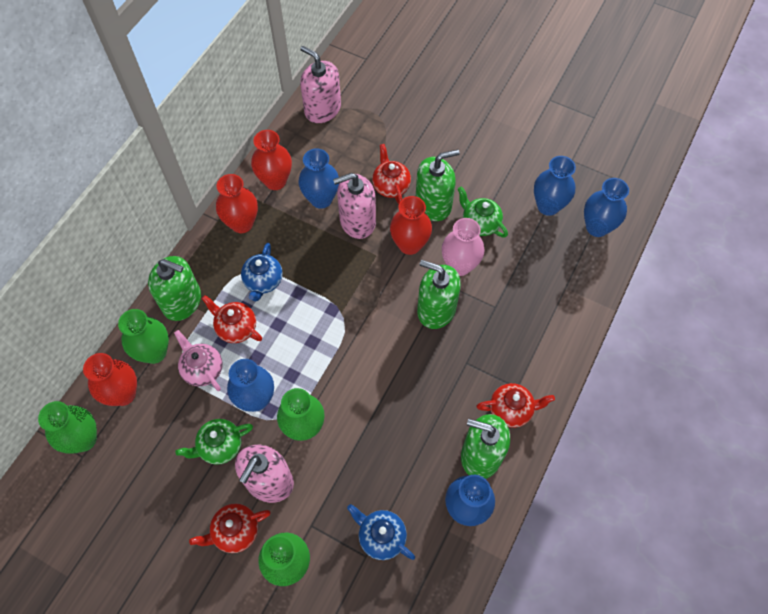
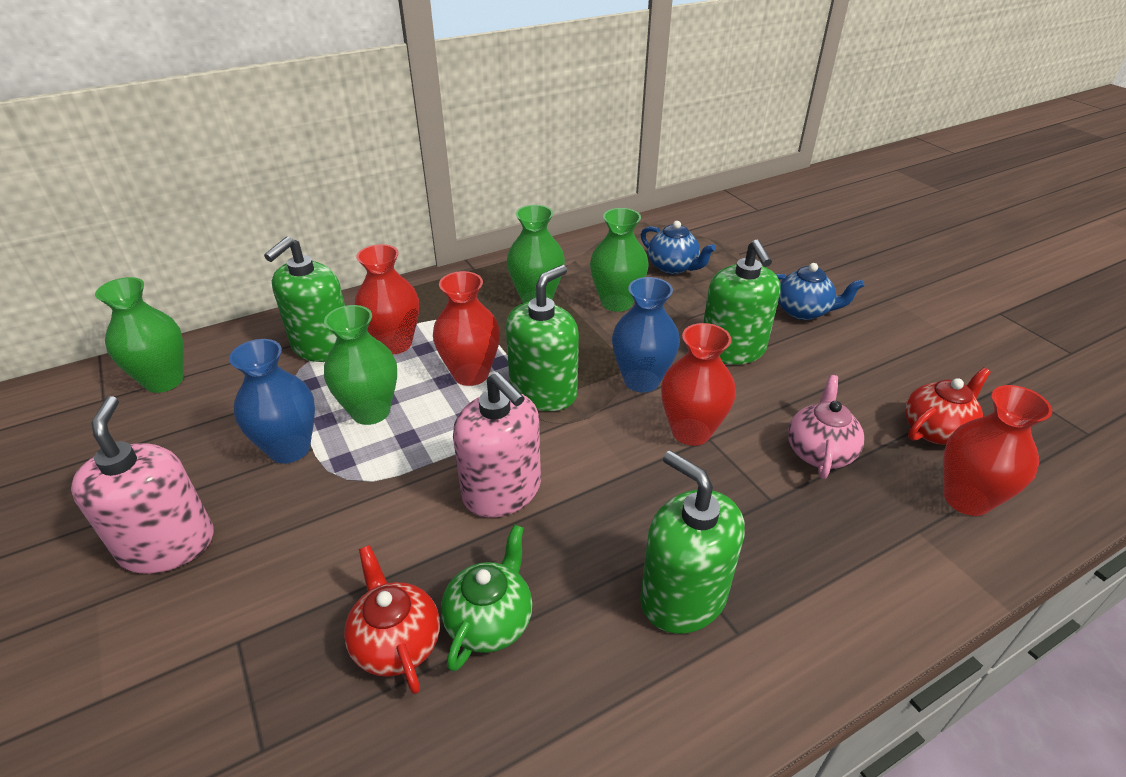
blue vase: 5 -> 2
green teapot: 2 -> 1
pink soap dispenser: 3 -> 2
pink vase: 1 -> 0
red teapot: 4 -> 2

